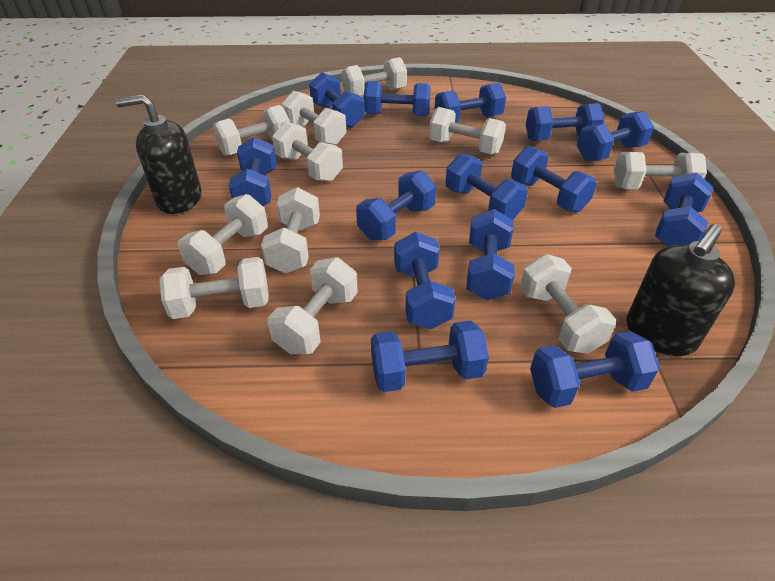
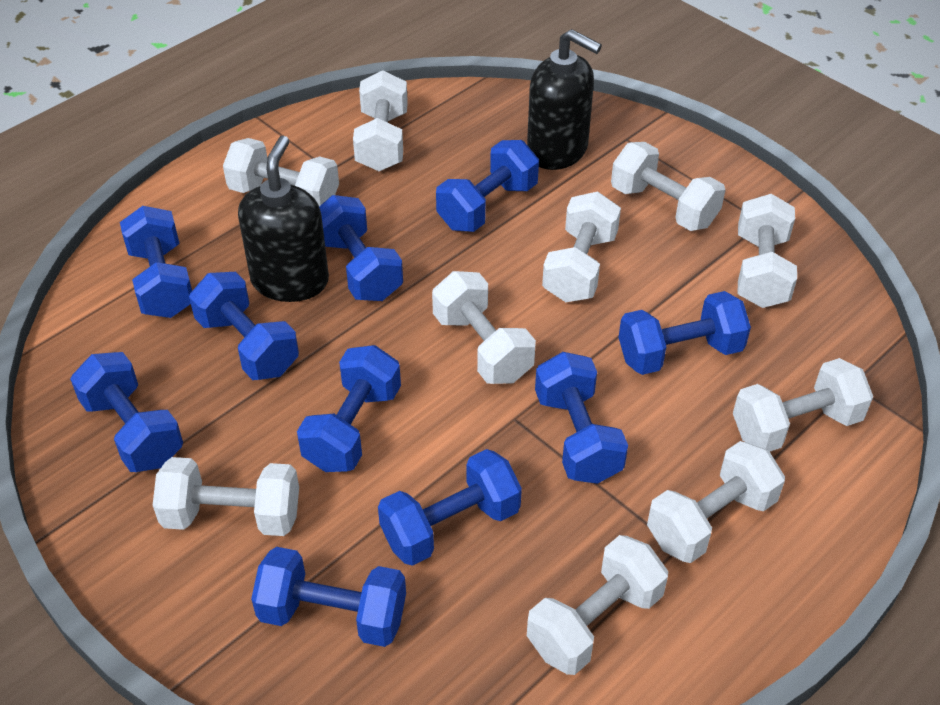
blue dumbbell: 14 -> 10
white dumbbell: 11 -> 10

